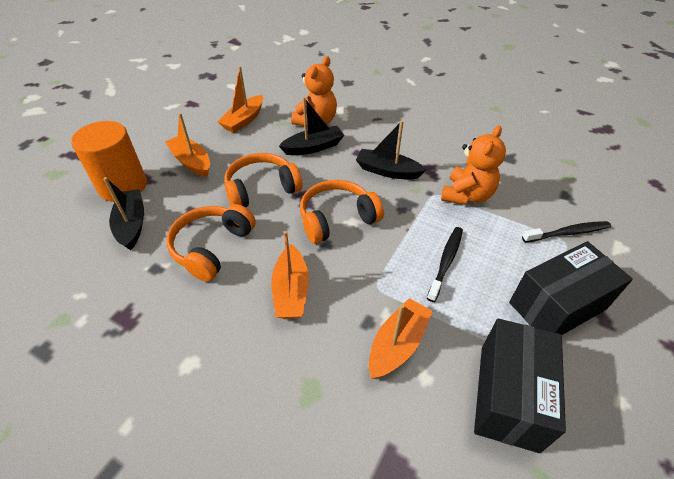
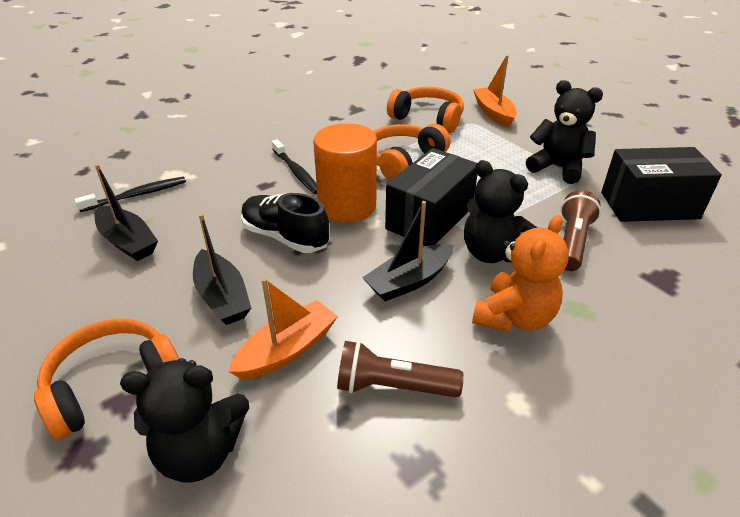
black shoe: 0 -> 1
black teddy bear: 0 -> 3
brown flashlight: 0 -> 2
orange boat: 4 -> 2
orange teddy bear: 2 -> 1

